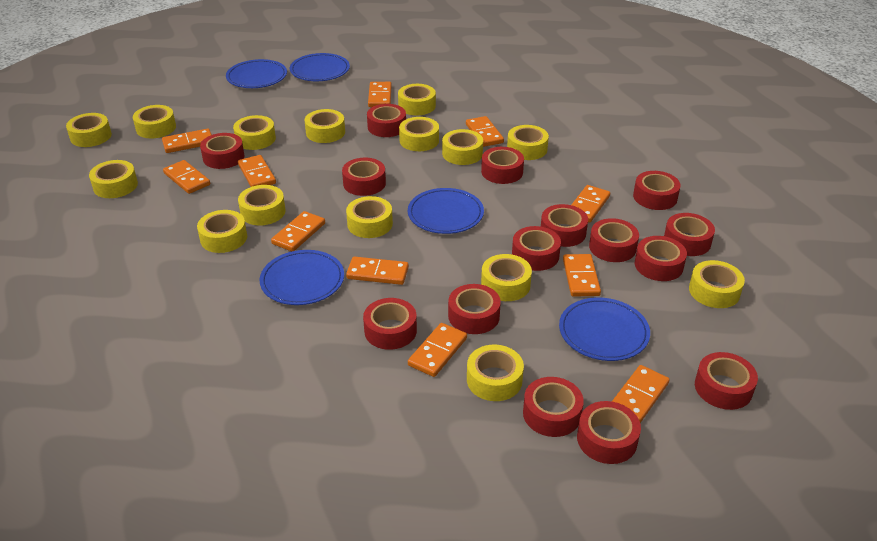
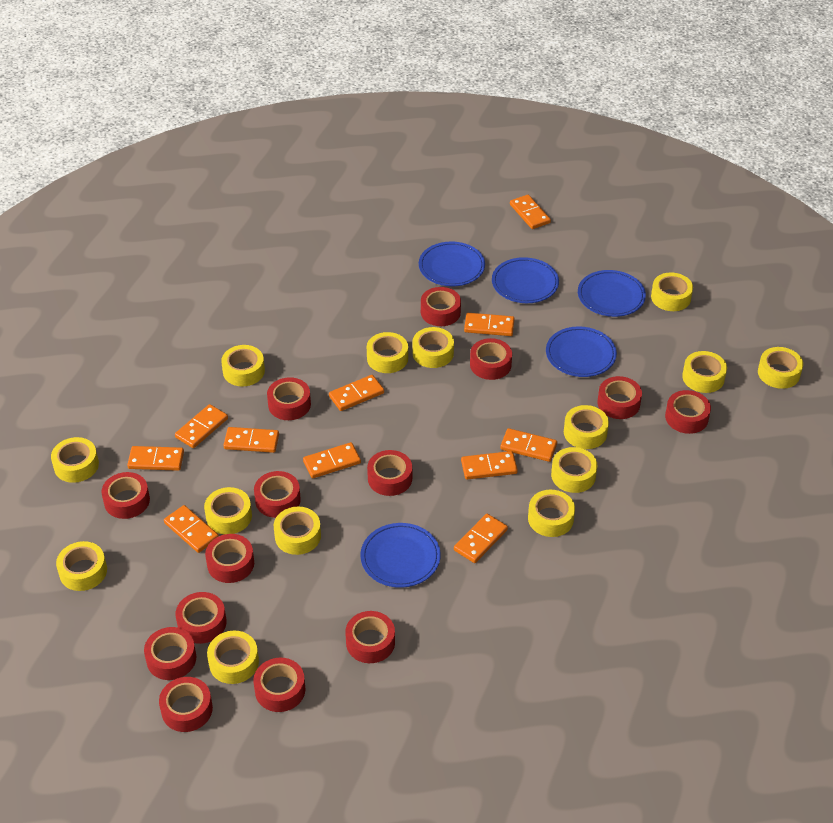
red tape: 15 -> 14
yellow tape: 15 -> 14

